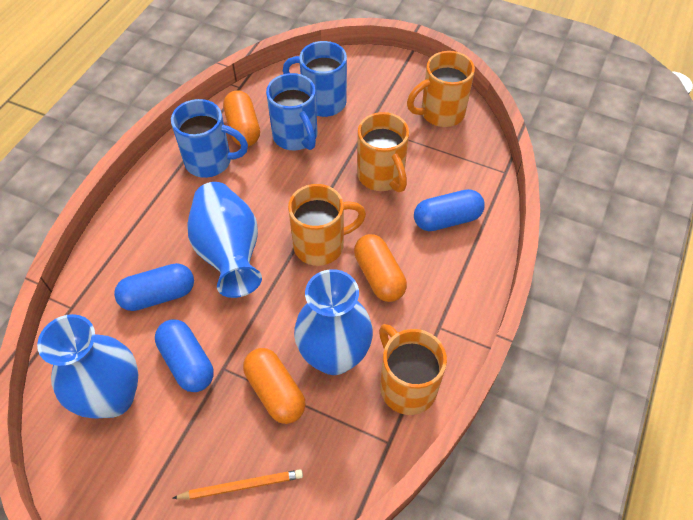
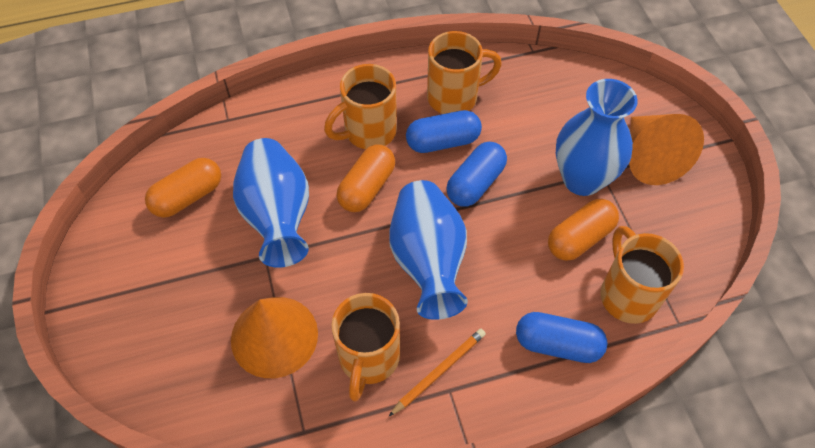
blue mug: 3 -> 0
orange cone: 0 -> 2

